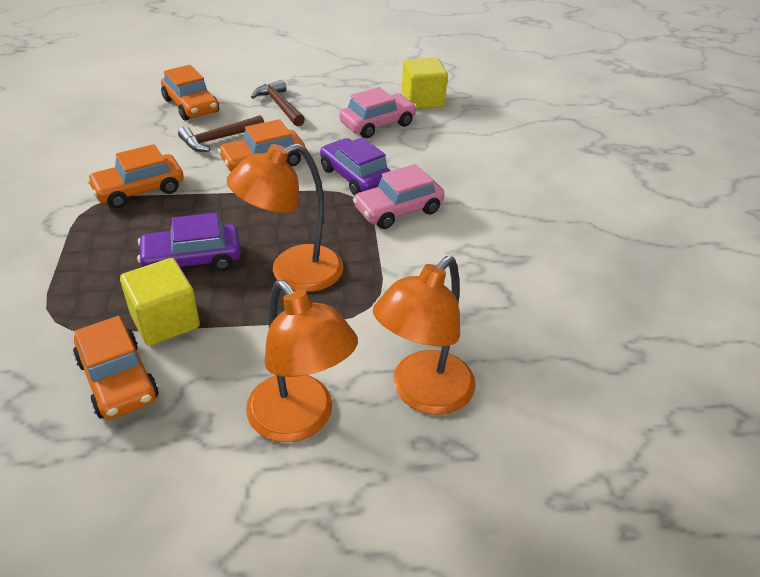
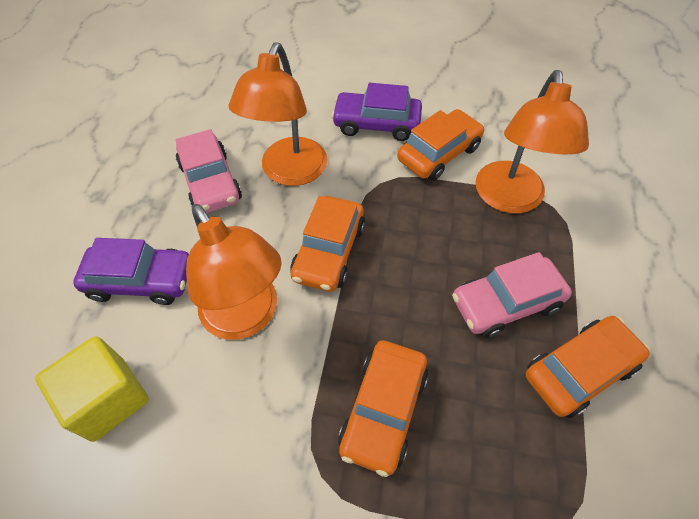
brown hammer: 2 -> 0
yellow cube: 2 -> 1

